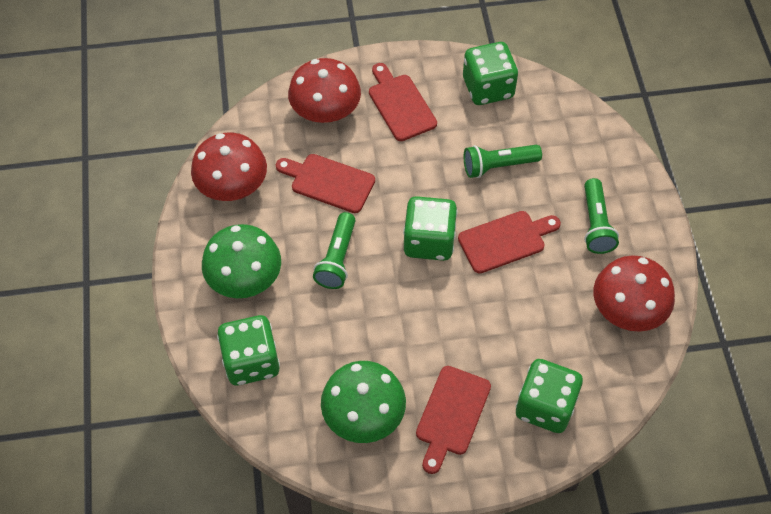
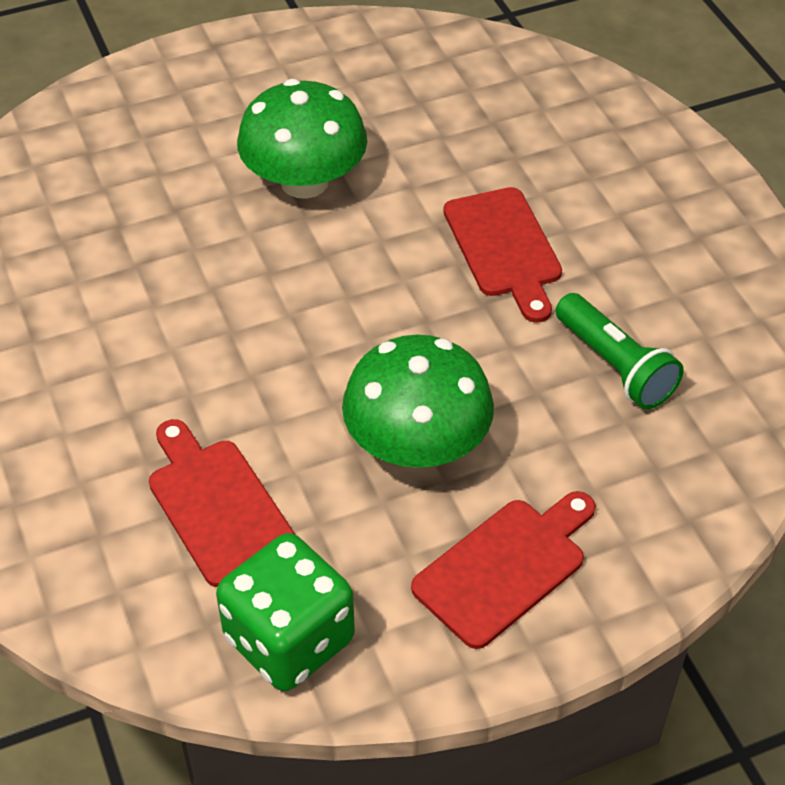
green dice: 4 -> 1
green flashlight: 3 -> 1
red cutting board: 4 -> 3
red mushroom: 3 -> 0

